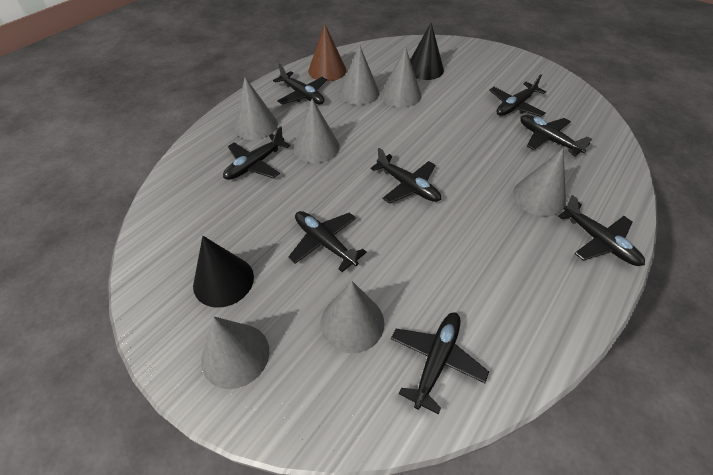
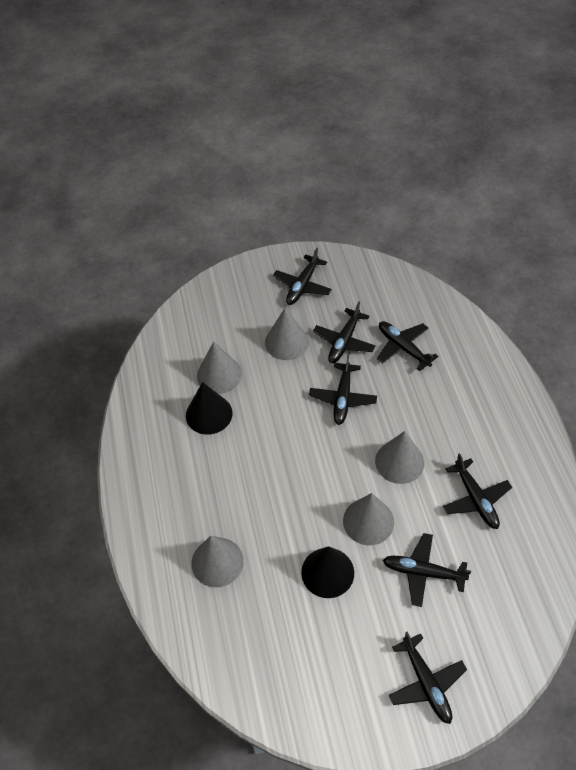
black plane: 8 -> 7
brown cone: 1 -> 0
grey cone: 7 -> 5

